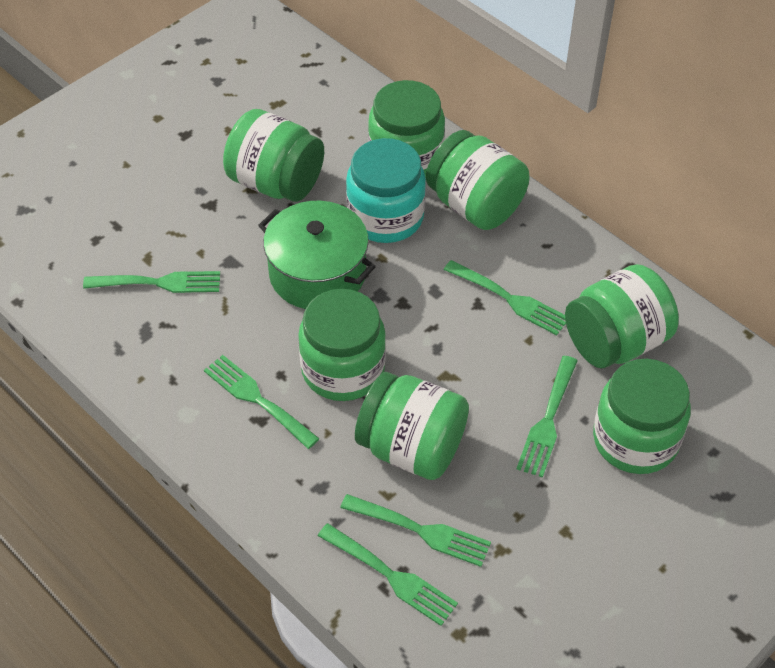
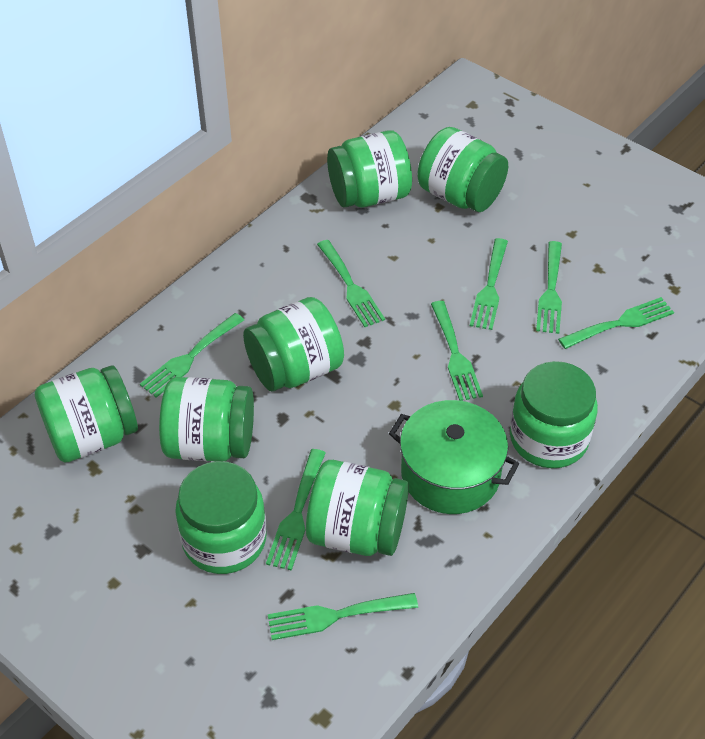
green fork: 6 -> 8
green jar: 7 -> 8
turquoise jar: 1 -> 0

